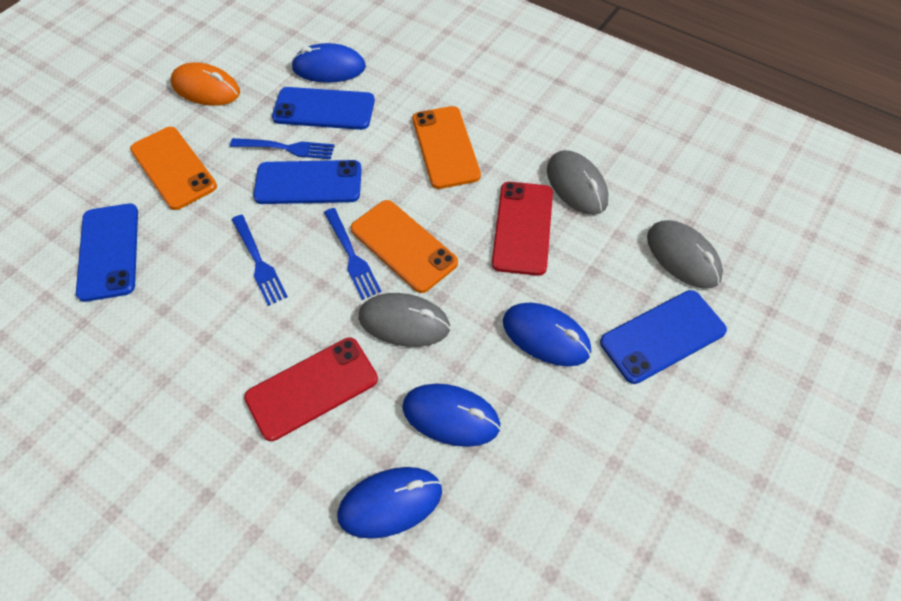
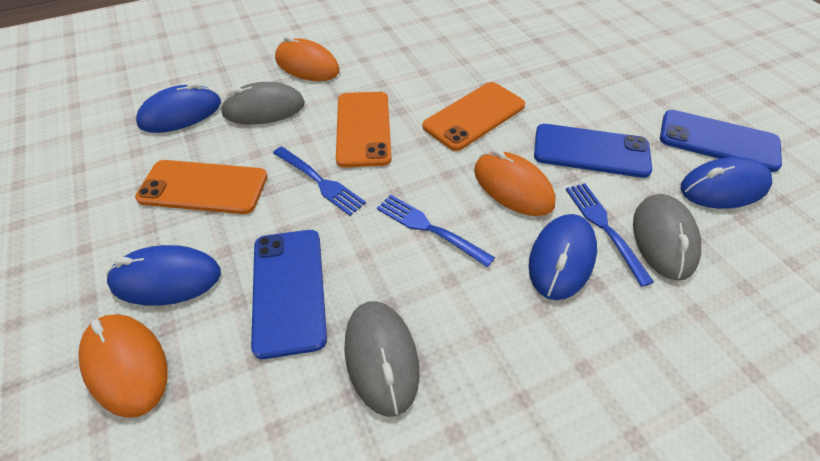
blue phone: 4 -> 3
orange mouse: 1 -> 3
red phone: 2 -> 0

